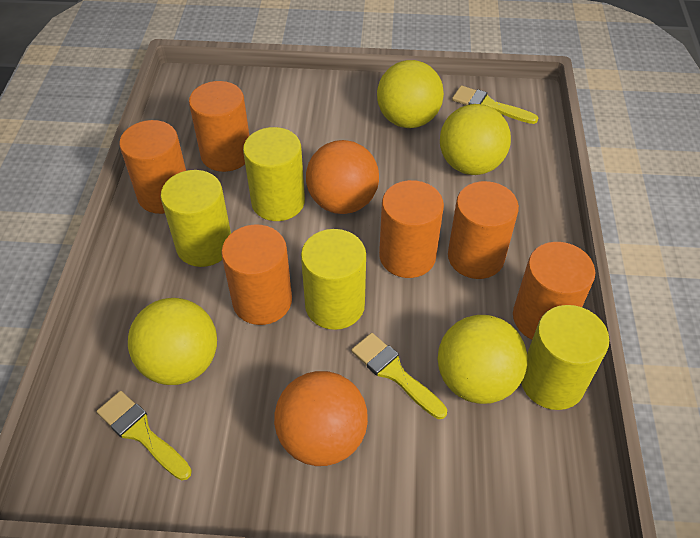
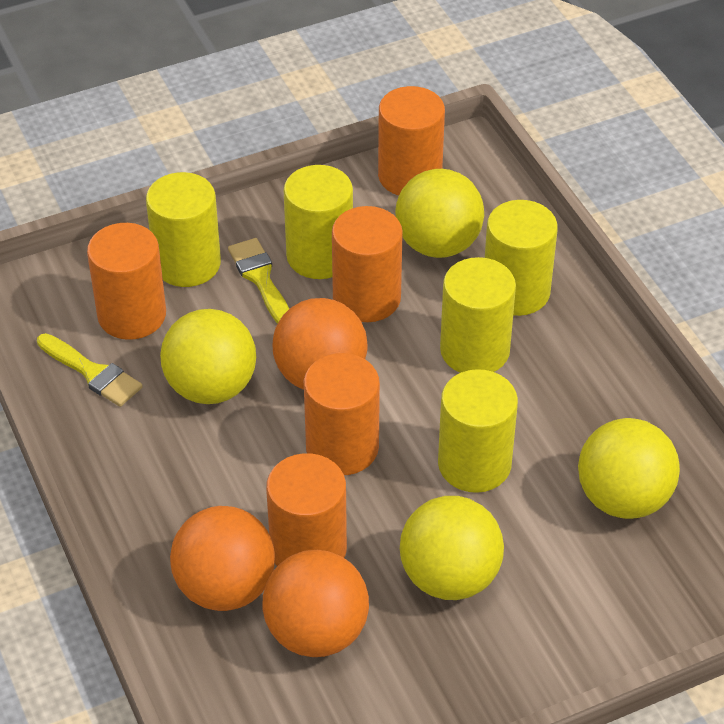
orange ball: 2 -> 3
orange cylinder: 6 -> 5
yellow brush: 3 -> 2
yellow cylinder: 4 -> 5

